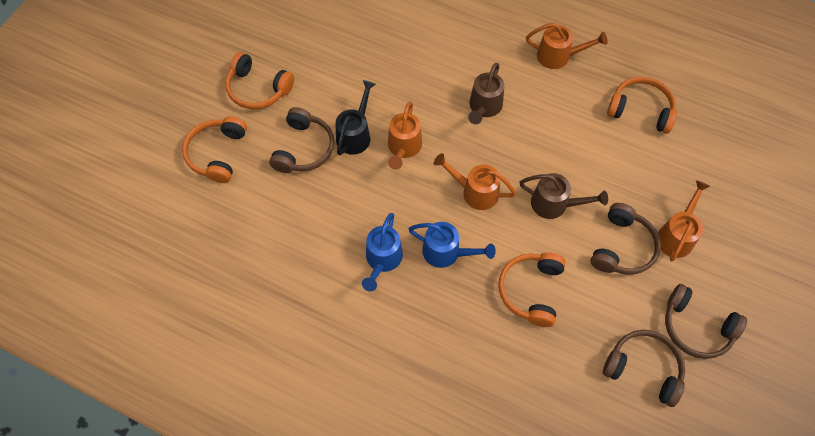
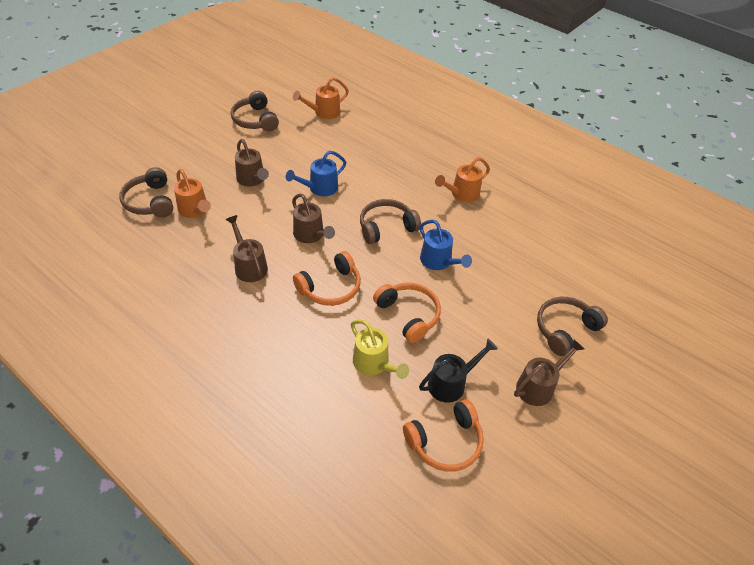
brown watering can: 2 -> 4
orange headphones: 4 -> 3
orange watering can: 4 -> 3
yellow watering can: 0 -> 1

